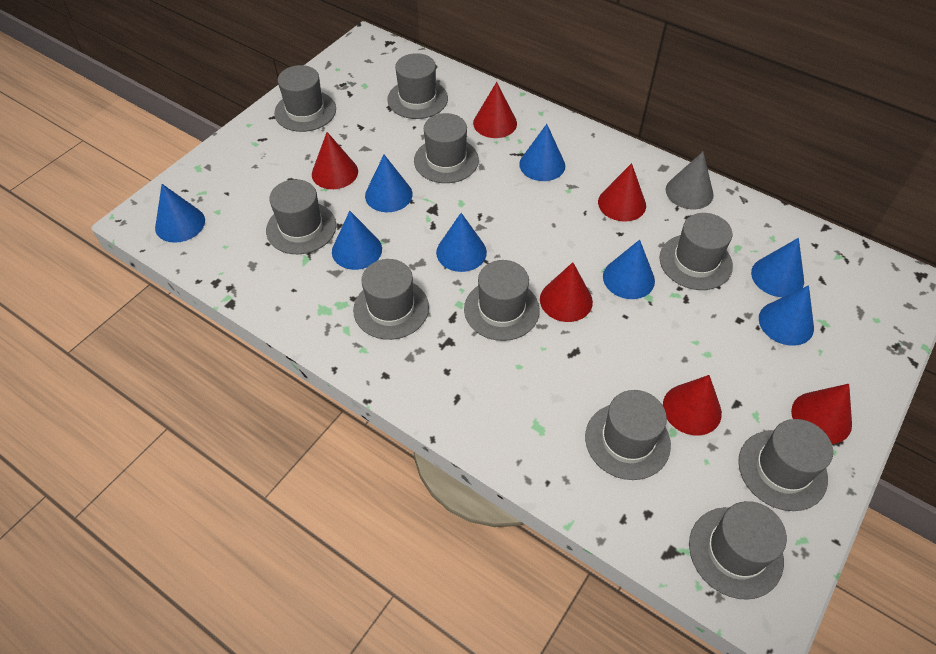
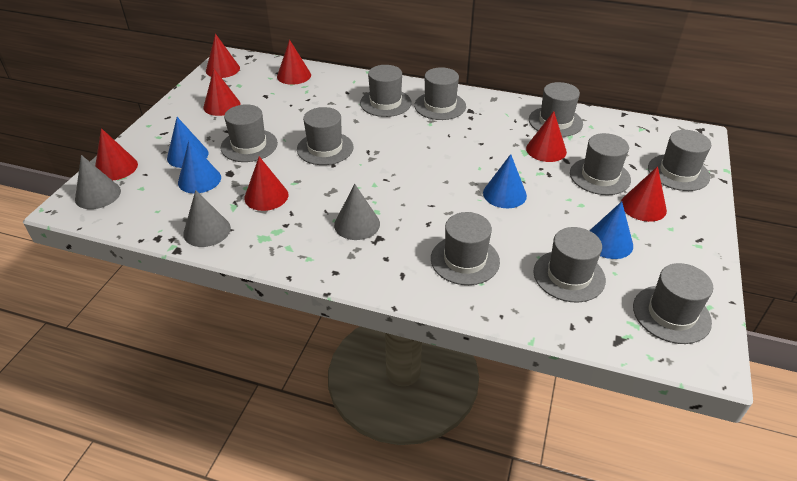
blue cone: 8 -> 4
grey cone: 1 -> 3
red cone: 6 -> 7

